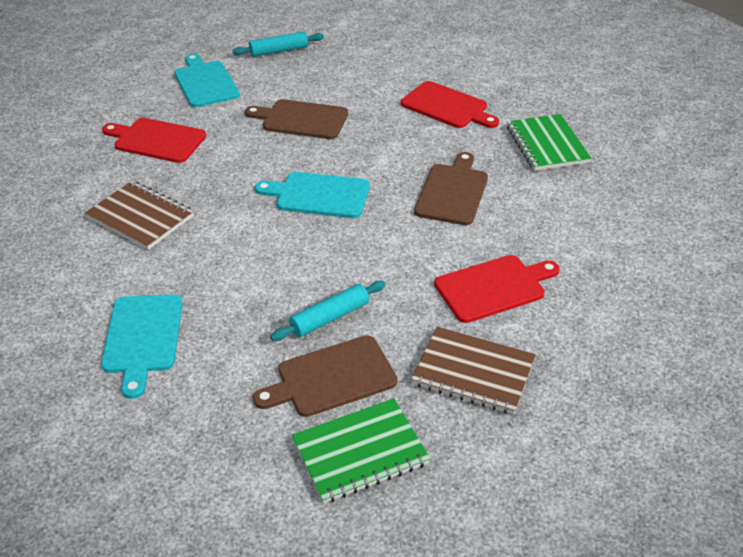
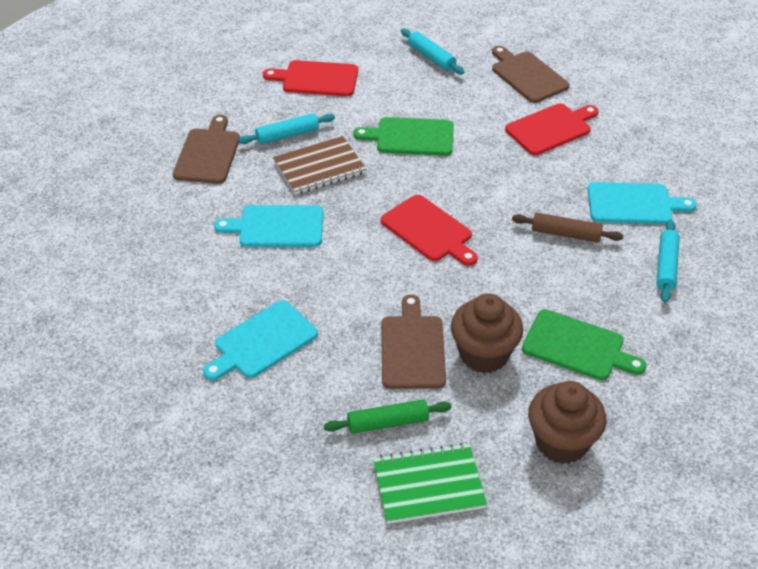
brown cupcake: 0 -> 2
brown notebook: 2 -> 1
brown rolling pin: 0 -> 1
green cutting board: 0 -> 2
green notebook: 2 -> 1
green rolling pin: 0 -> 1
turquoise rolling pin: 2 -> 3

